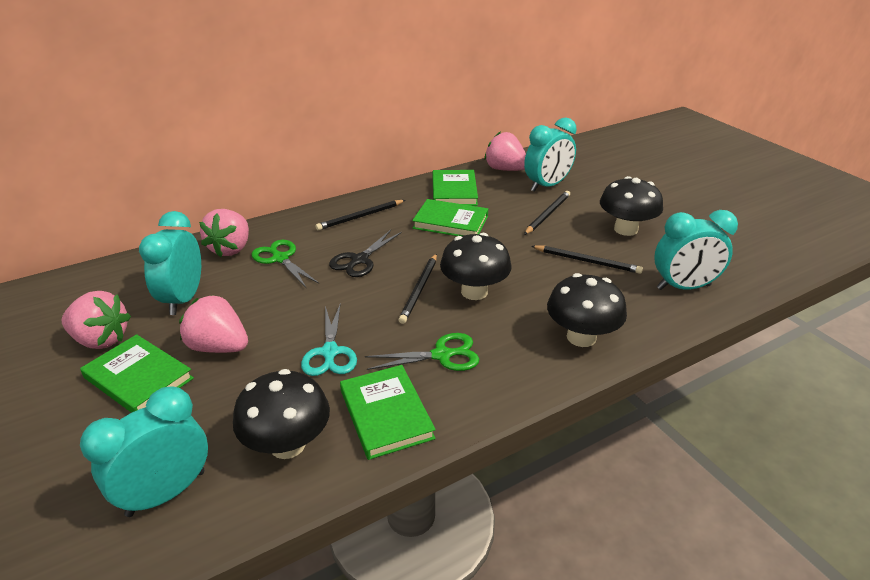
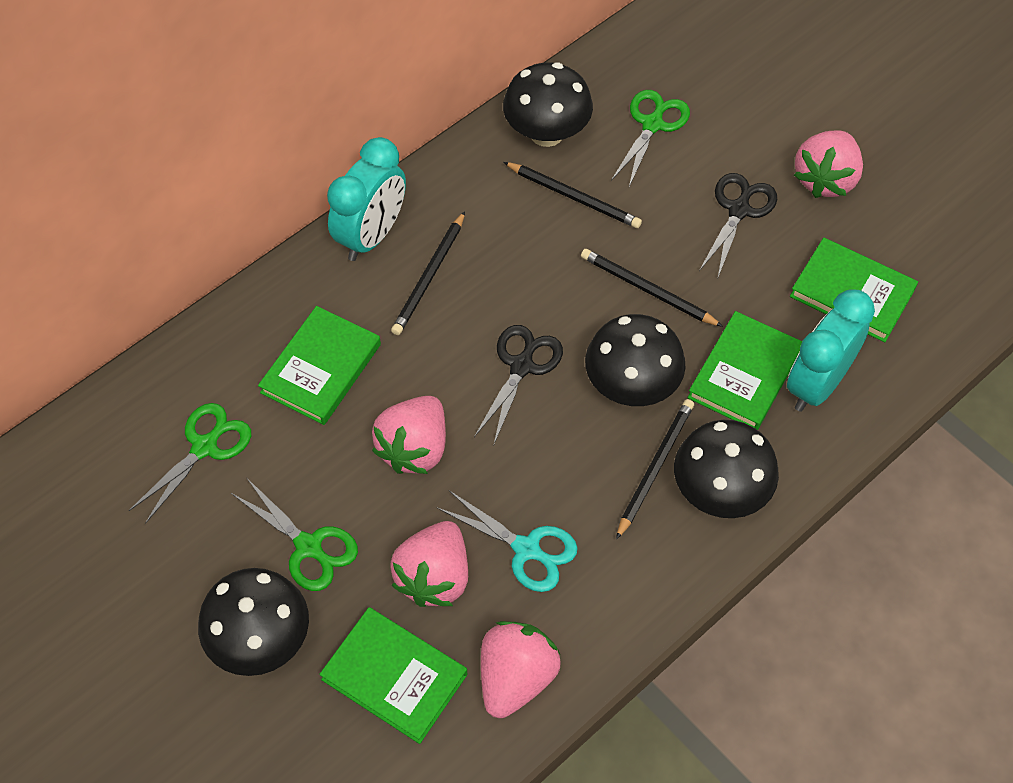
black scissors: 1 -> 2
green scissors: 2 -> 3
turquoise clock: 4 -> 2

